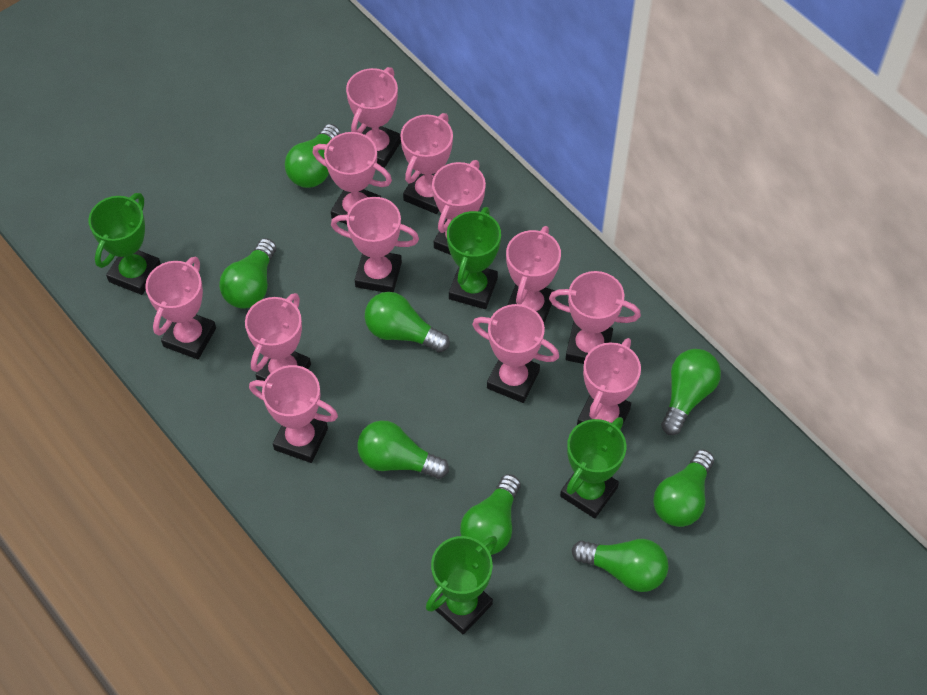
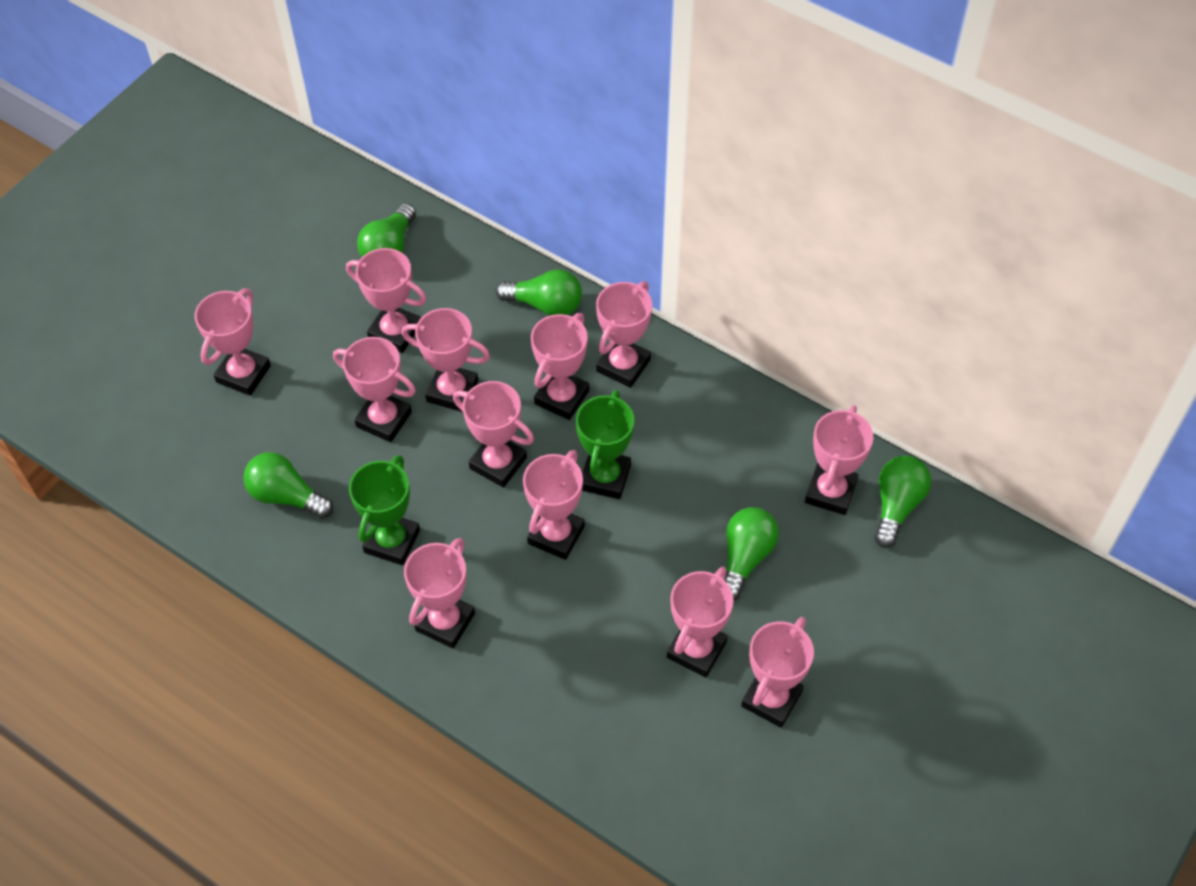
green light bulb: 8 -> 5
green trophy: 4 -> 2

